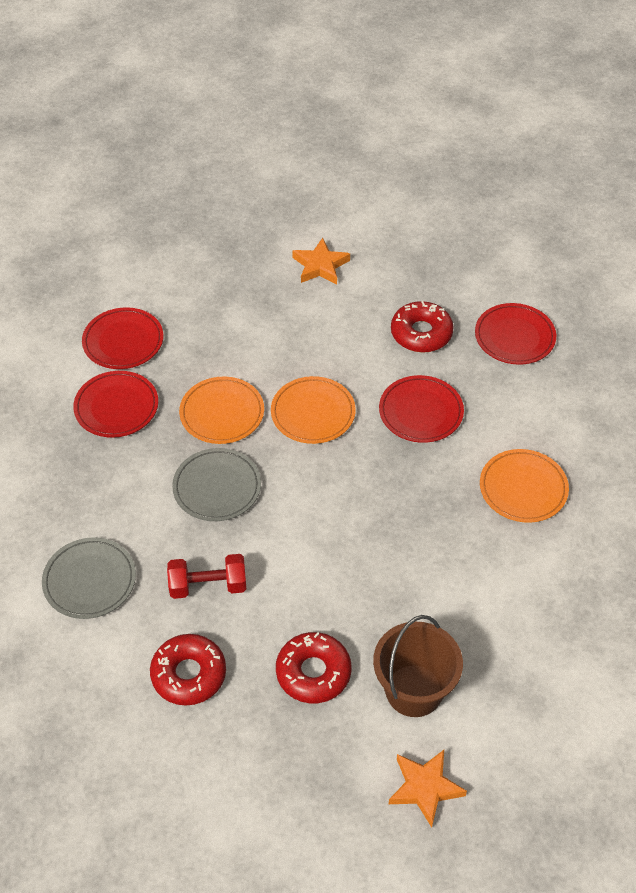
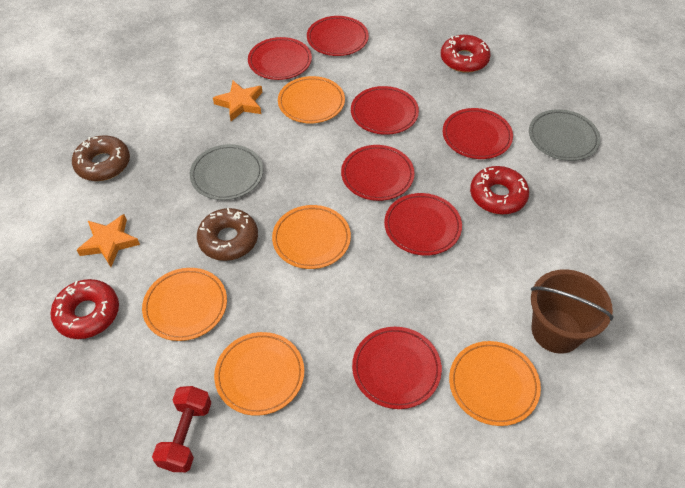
brown donut: 0 -> 2
orange plate: 3 -> 5
red plate: 4 -> 7

